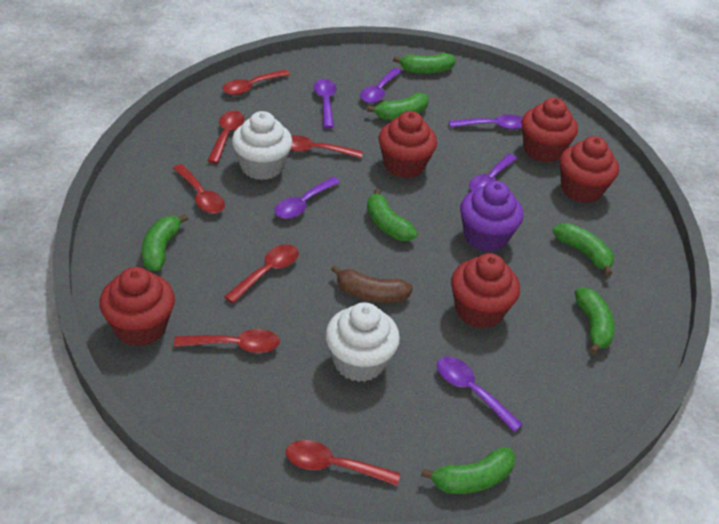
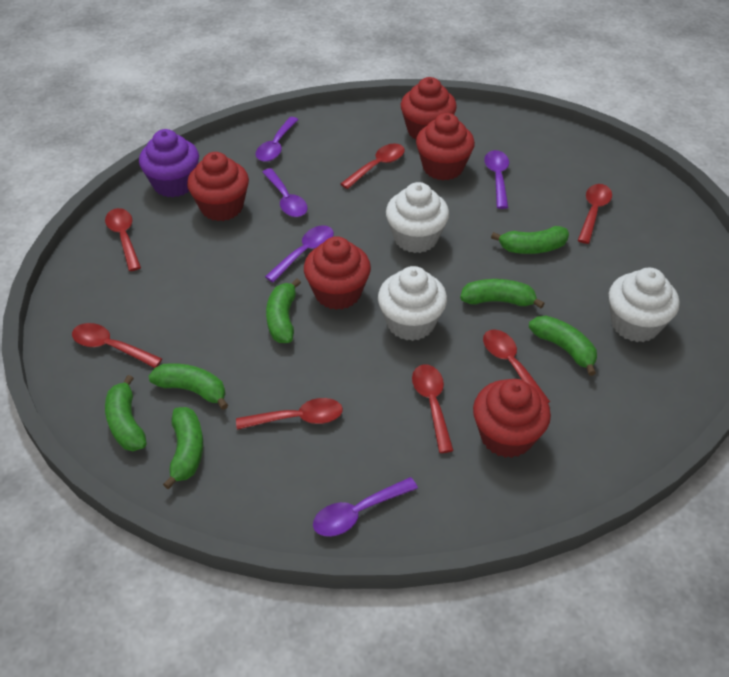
brown banana: 1 -> 0
purple spoon: 6 -> 5
white cupcake: 2 -> 3

